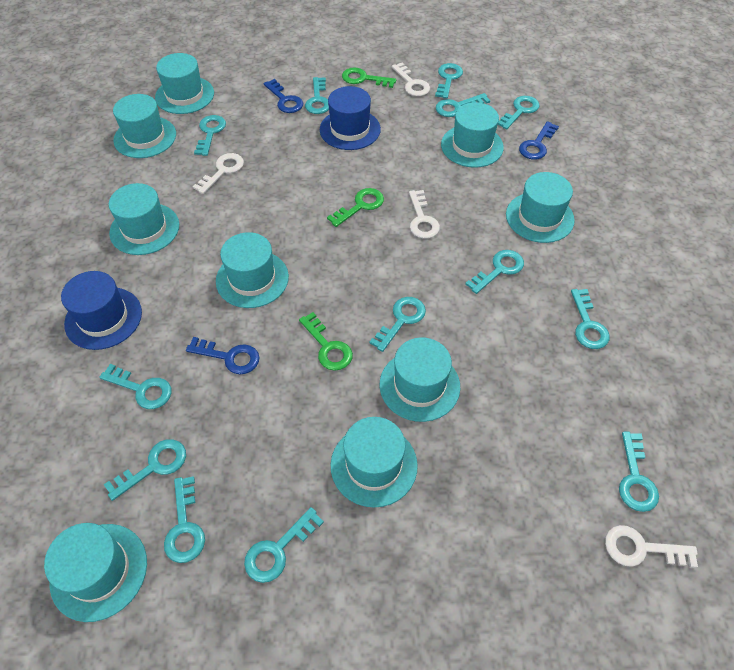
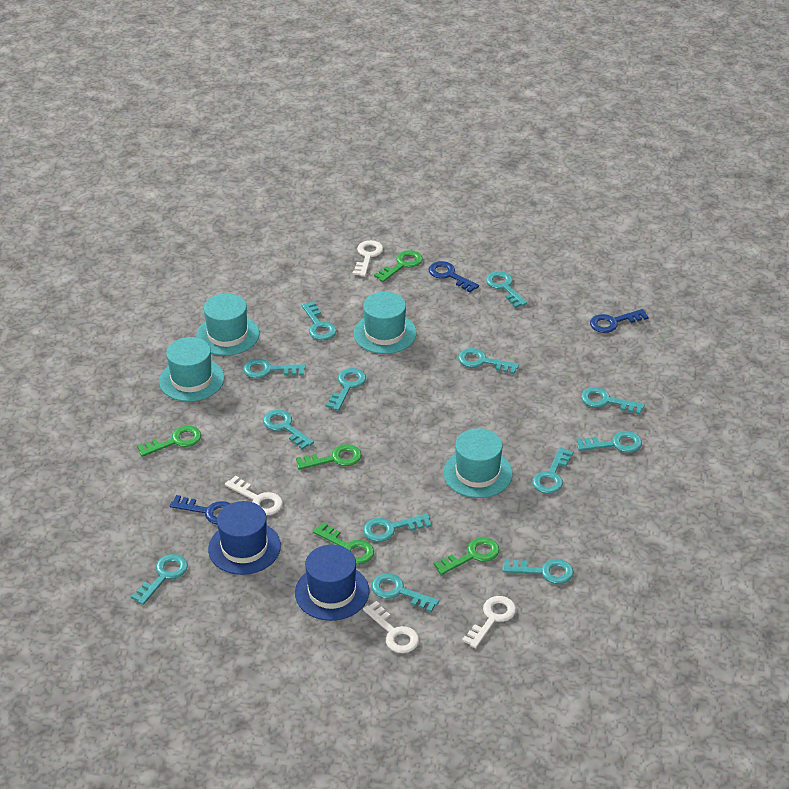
green key: 3 -> 5
turquoise hat: 9 -> 4

